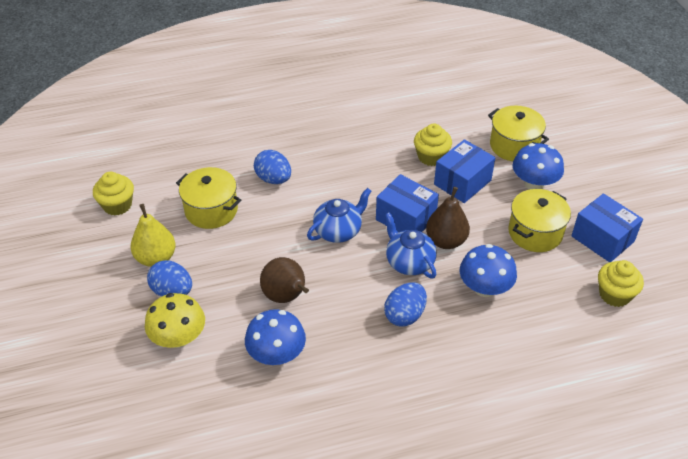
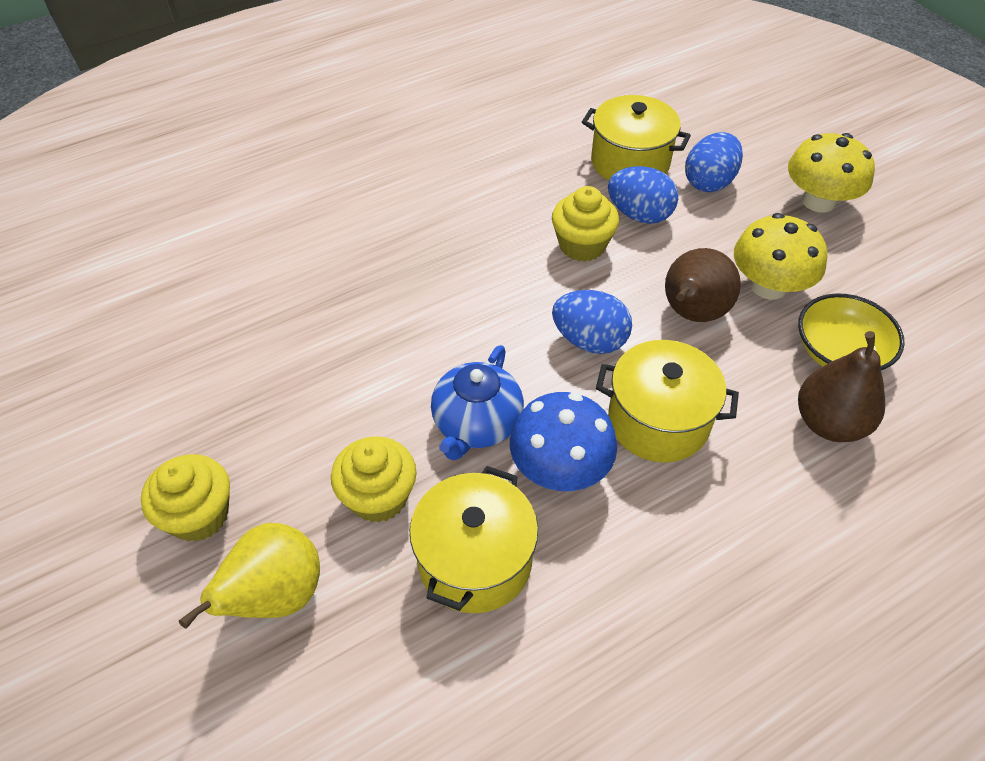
blue box: 3 -> 0
blue mushroom: 3 -> 1
blue teapot: 2 -> 1
yellow bowl: 0 -> 1
yellow mushroom: 1 -> 2

